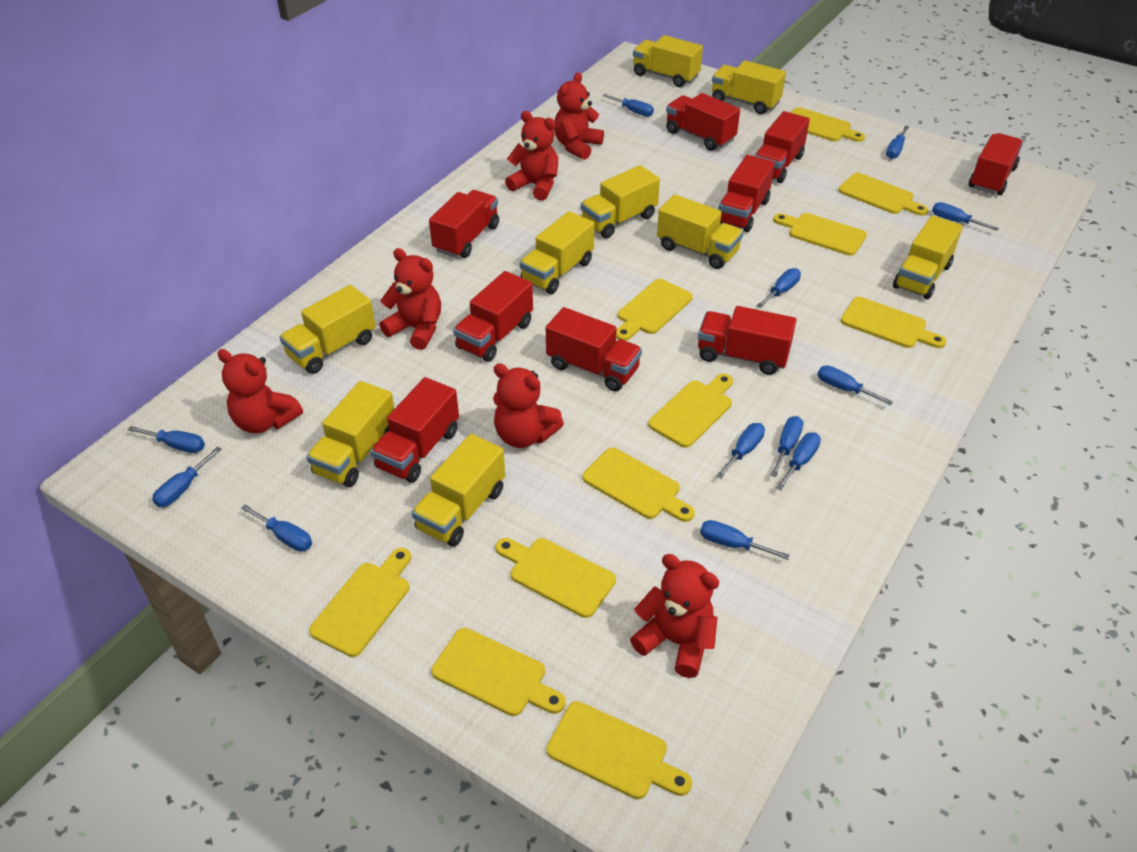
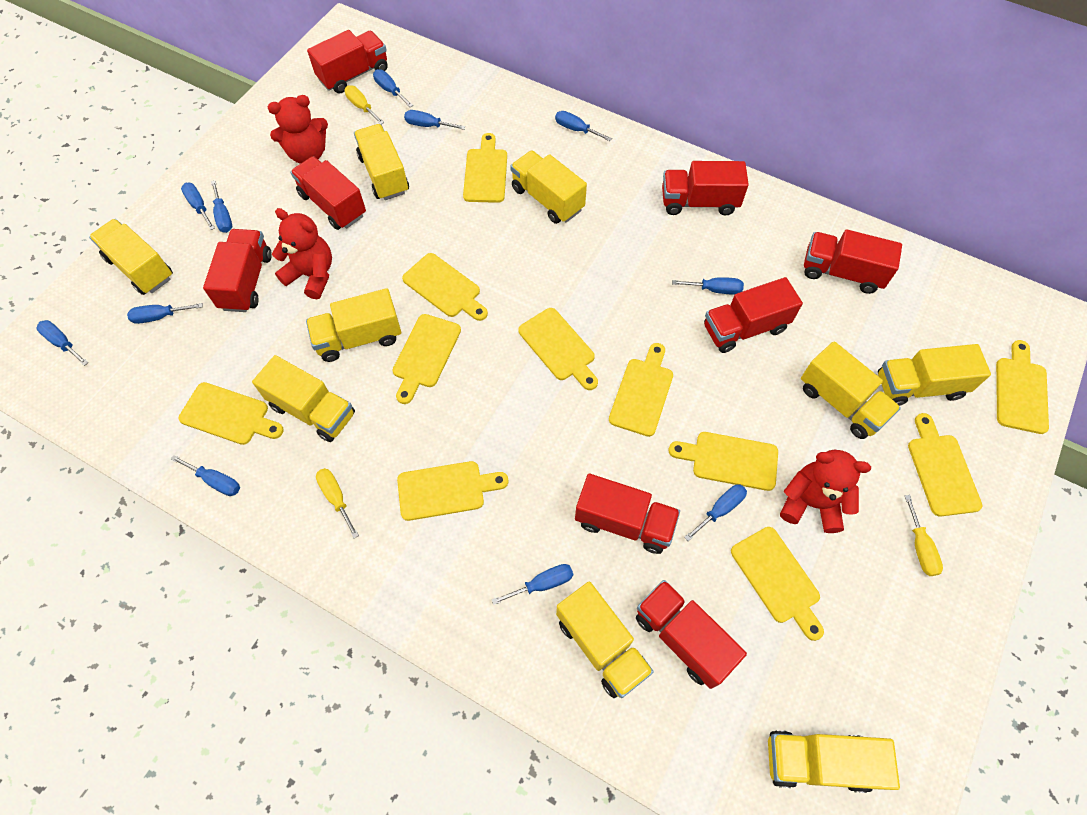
blue screwdriver: 12 -> 11
red teddy bear: 6 -> 3
red truck: 9 -> 8
yellow screwdriver: 0 -> 3

